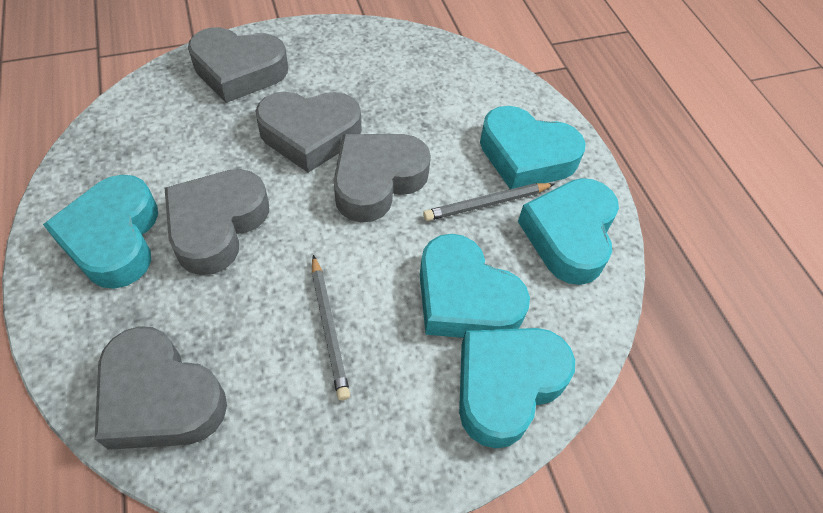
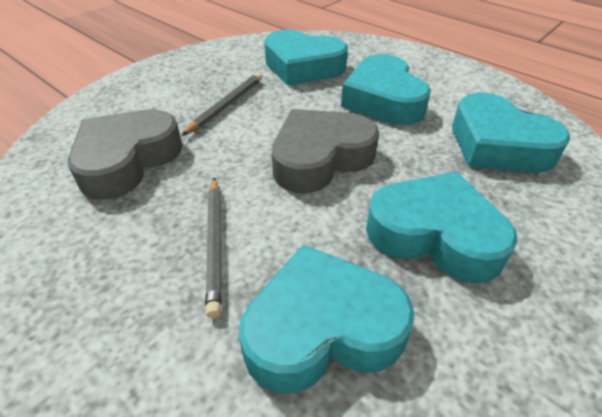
grey heart: 5 -> 2

